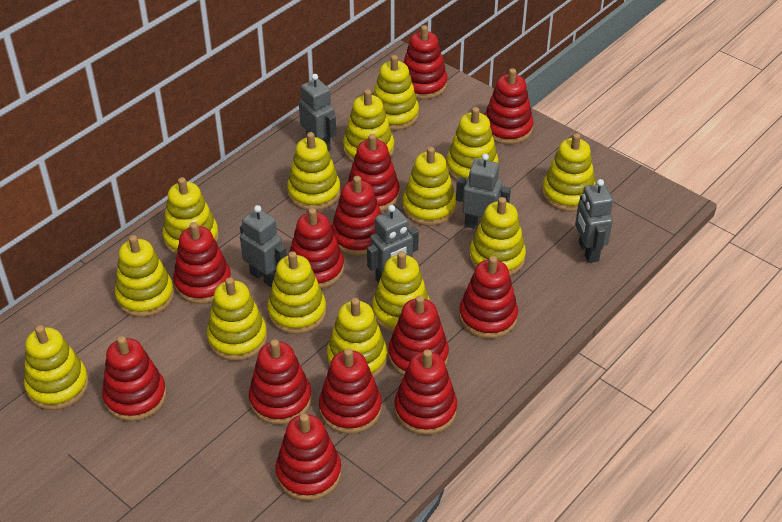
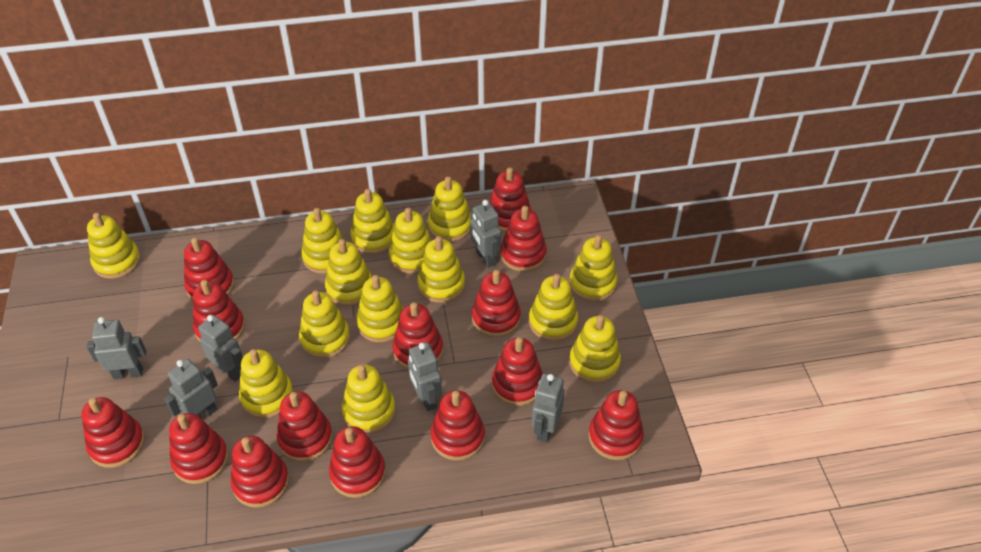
grey robot: 5 -> 6
red stacking toy: 13 -> 14

